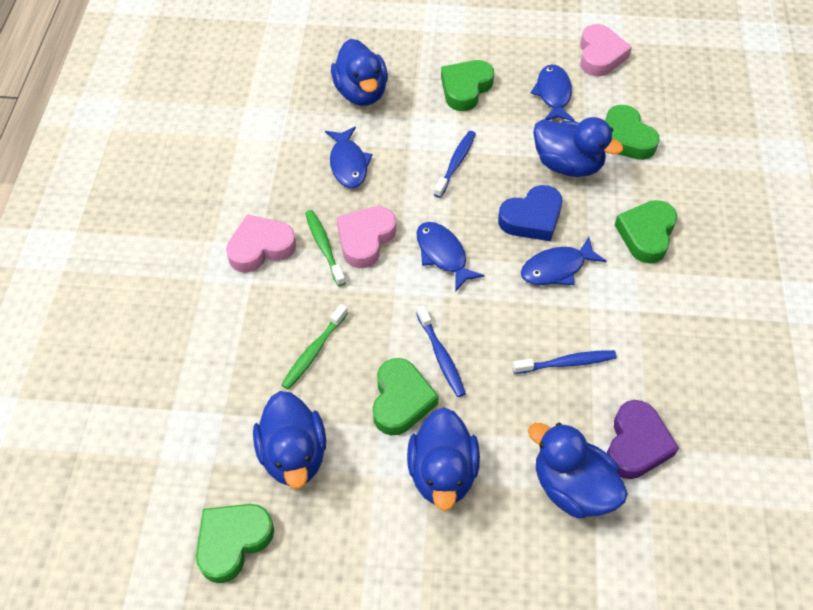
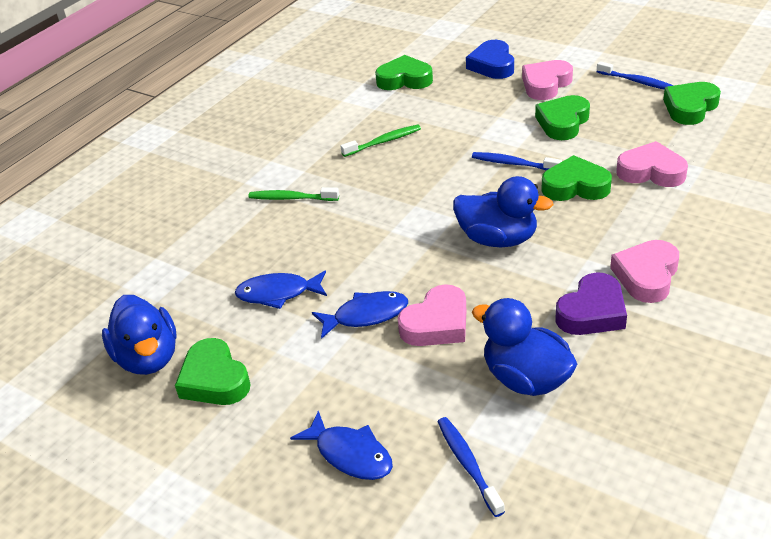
blue duck: 5 -> 3
blue fish: 4 -> 3
pink heart: 3 -> 4

